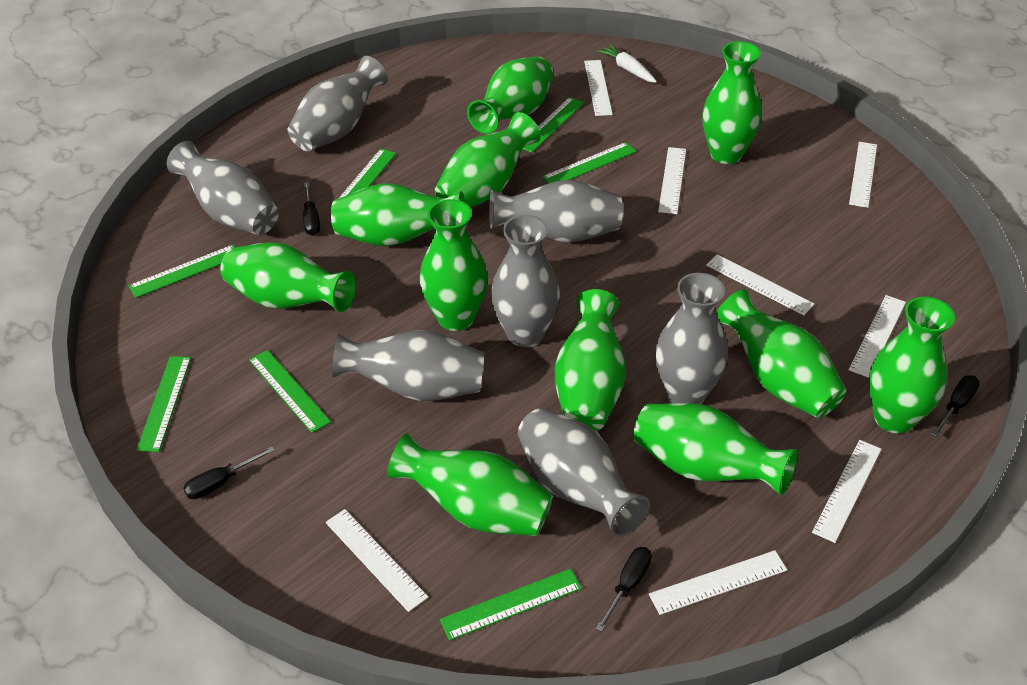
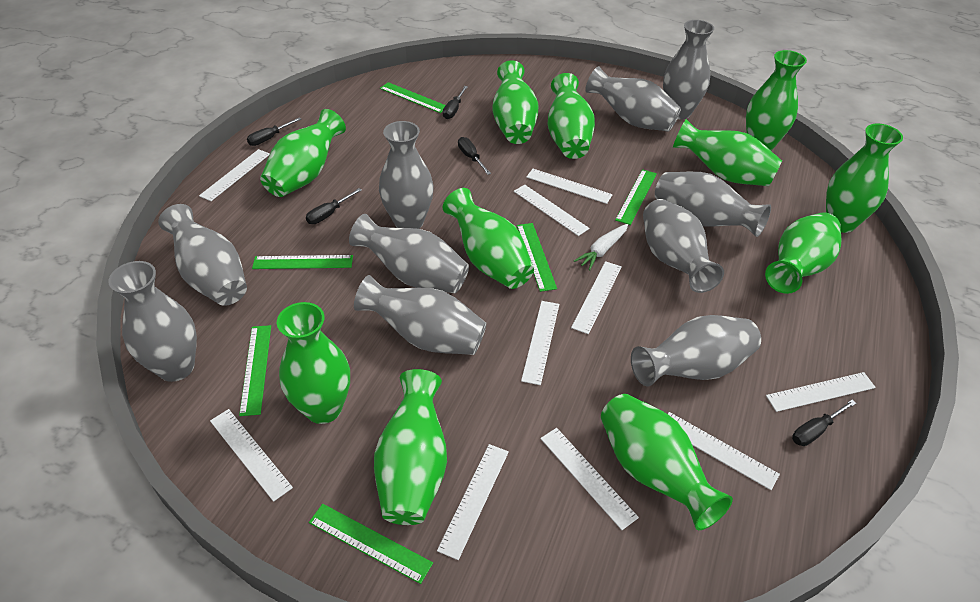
black screwdriver: 4 -> 5
green ruler: 7 -> 6
grey vase: 7 -> 10
white ruler: 8 -> 10

